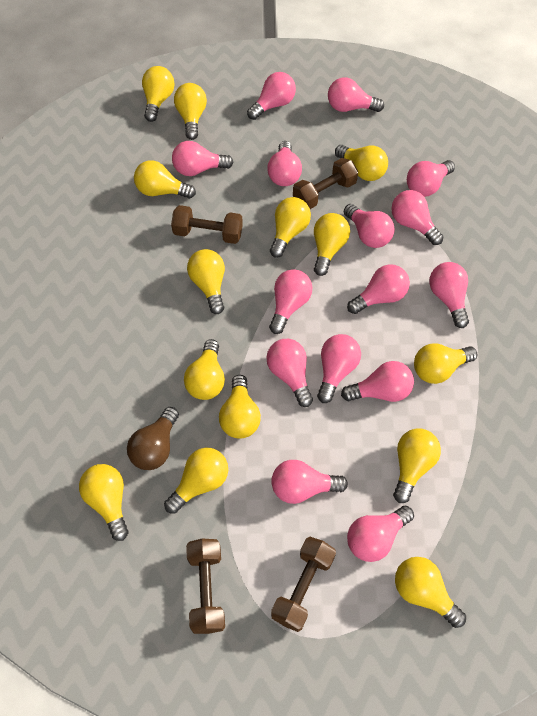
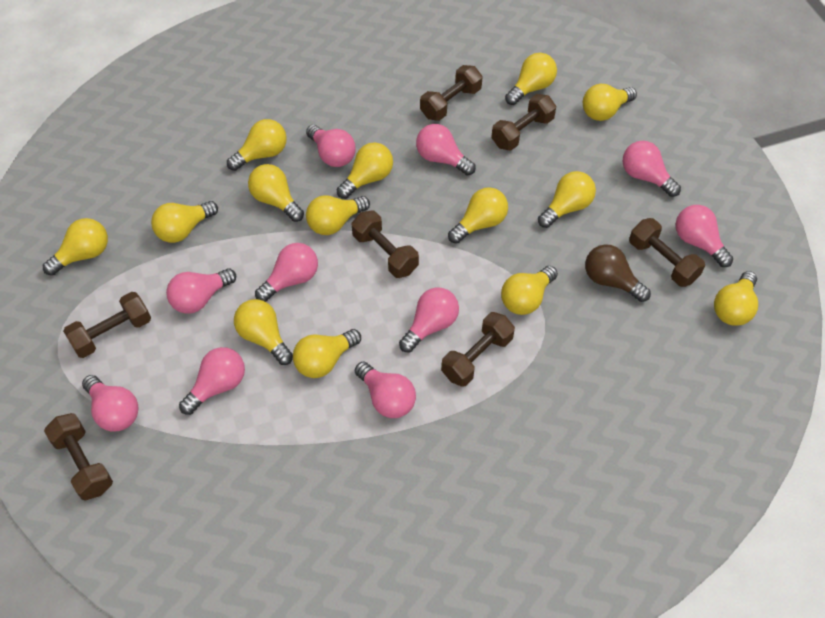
brown dumbbell: 4 -> 7
pink light bulb: 15 -> 10

